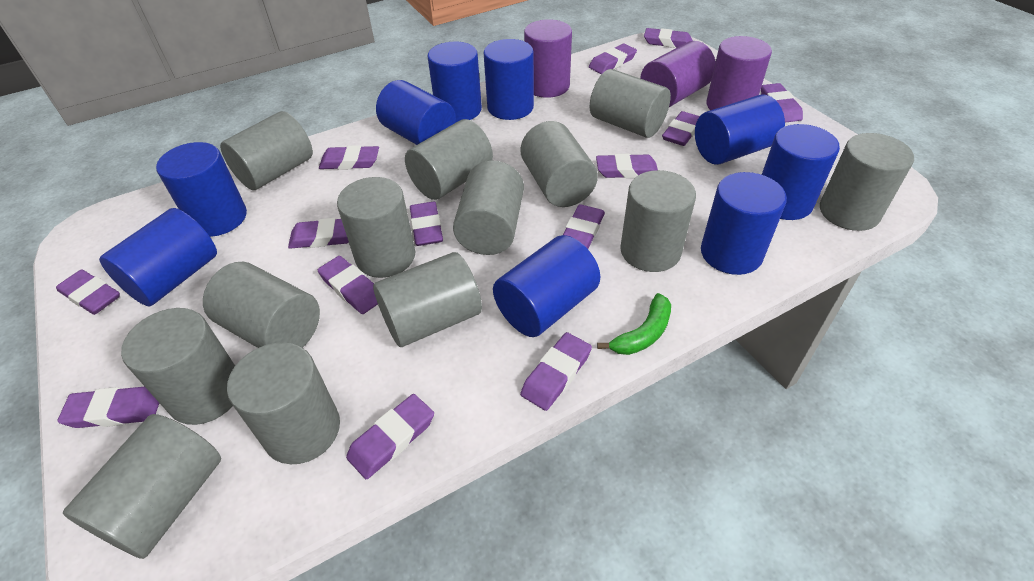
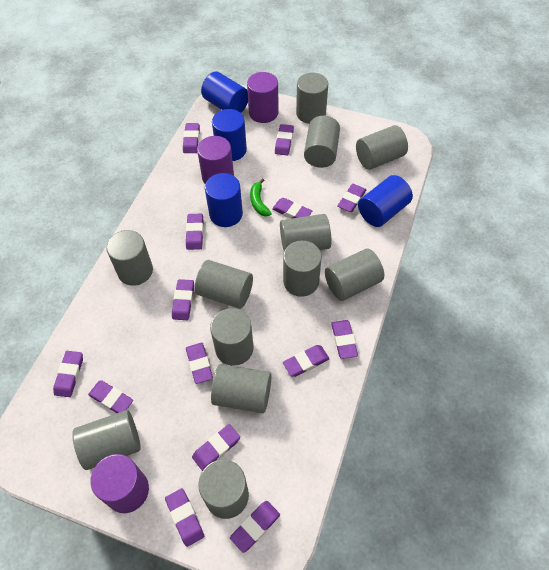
blue cylinder: 9 -> 4
grey cylinder: 13 -> 12

